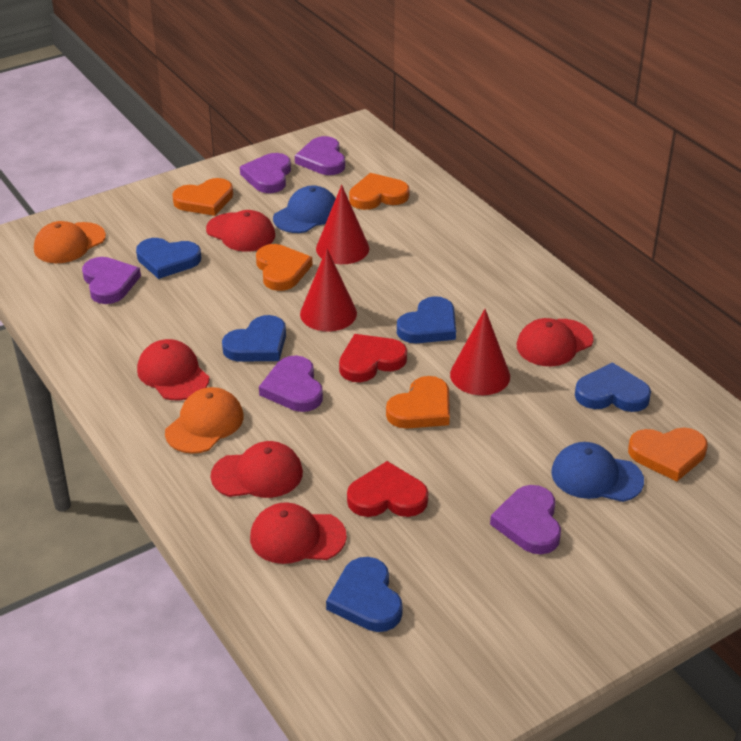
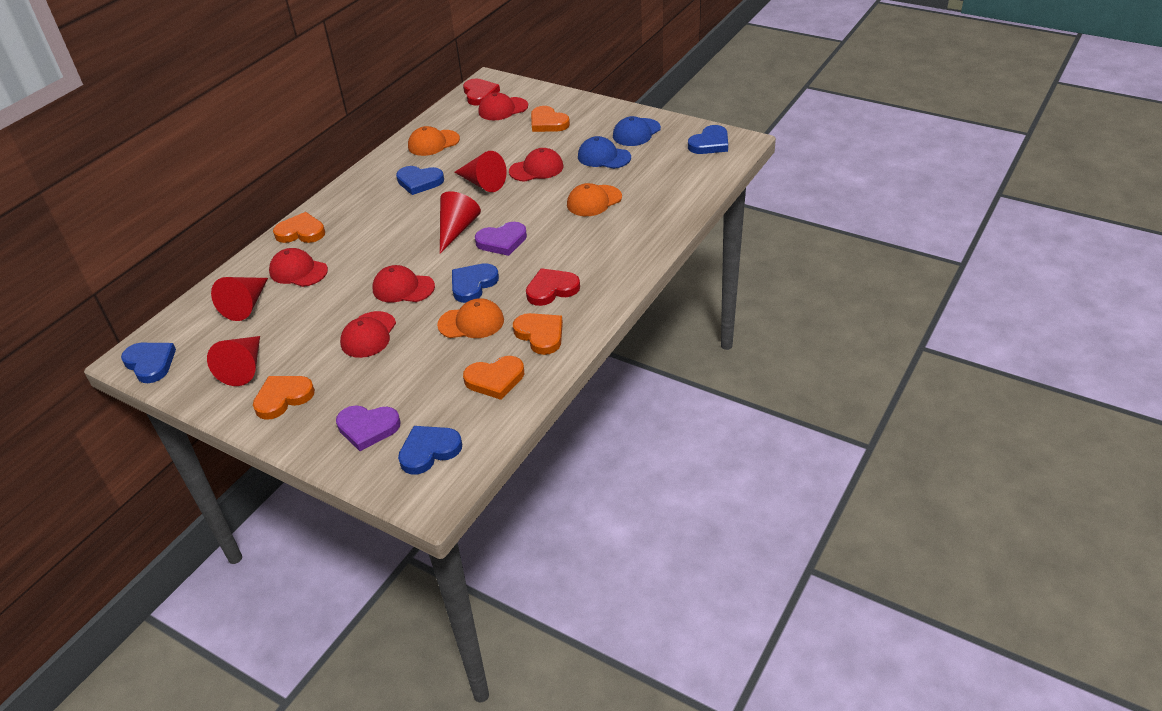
orange cap: 2 -> 3
purple heart: 5 -> 2
red cone: 3 -> 4

